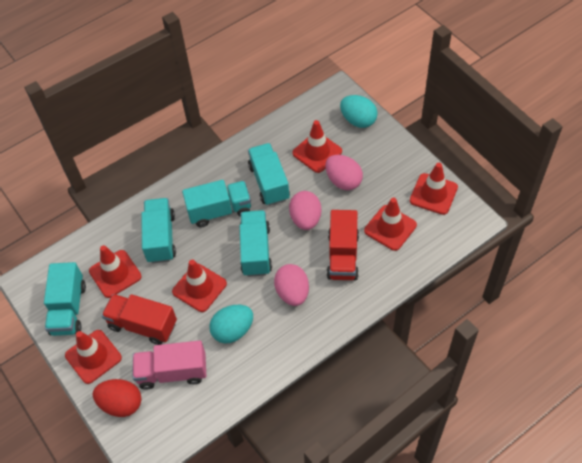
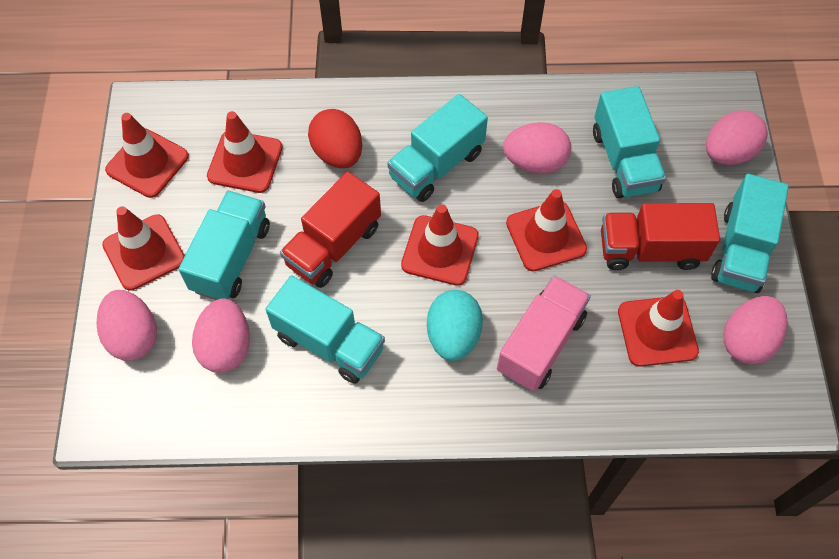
pink egg: 3 -> 5
turquoise egg: 2 -> 1

